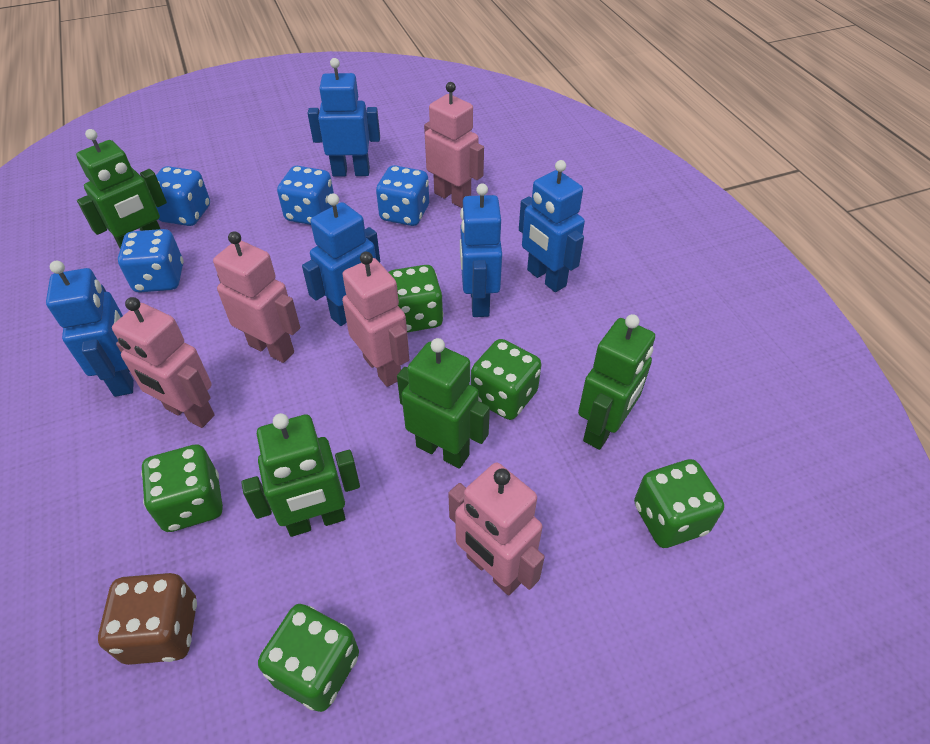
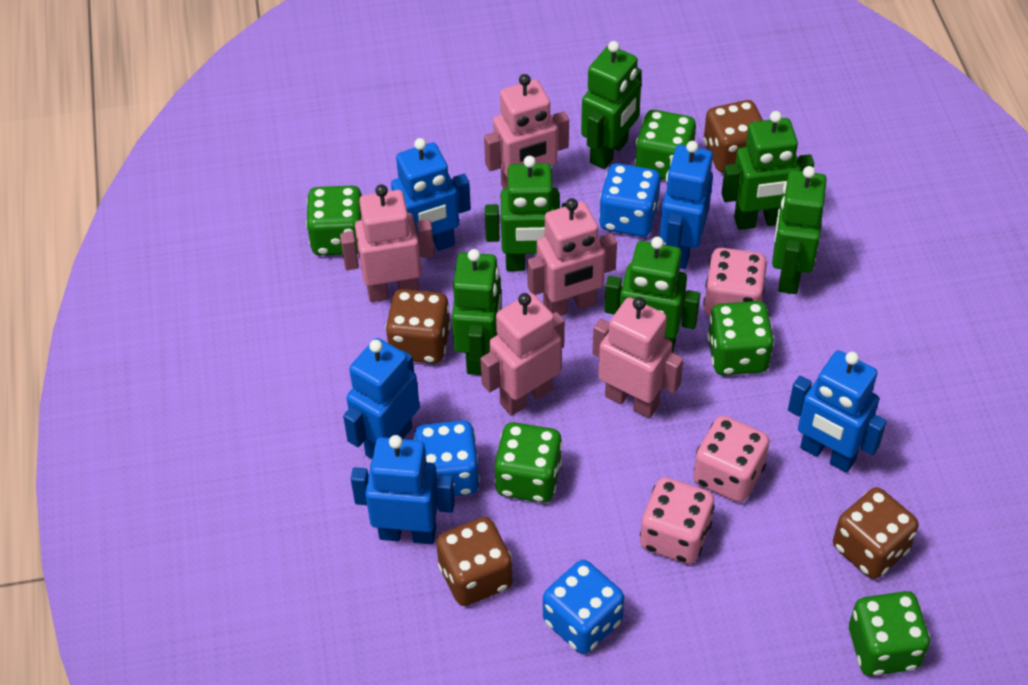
blue dice: 4 -> 3
brown dice: 1 -> 4
green robot: 4 -> 6
pink dice: 0 -> 3

